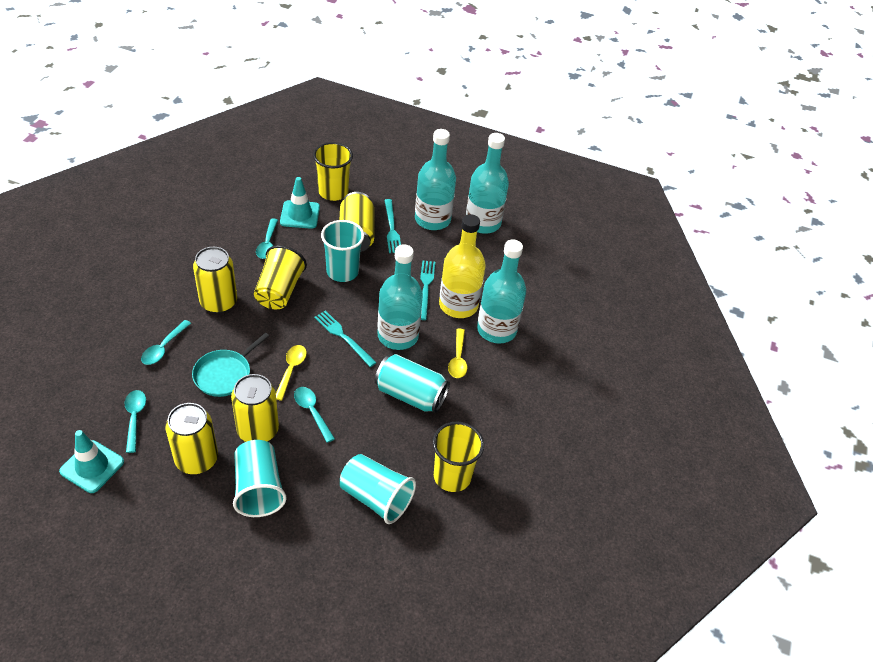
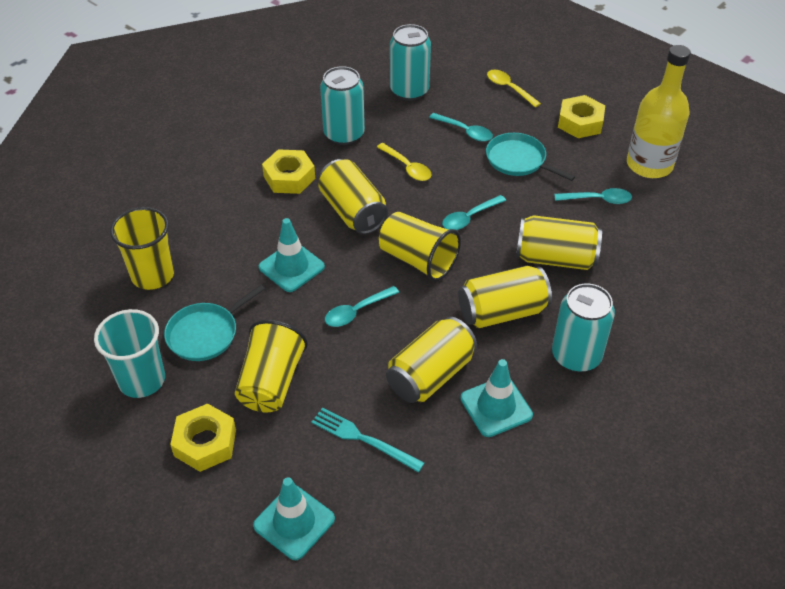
turquoise bottle: 4 -> 0
turquoise can: 1 -> 3
turquoise cup: 3 -> 1
turquoise fork: 3 -> 1
turquoise pan: 1 -> 2
turquoise traffic cone: 2 -> 3
yellow nut: 0 -> 3

